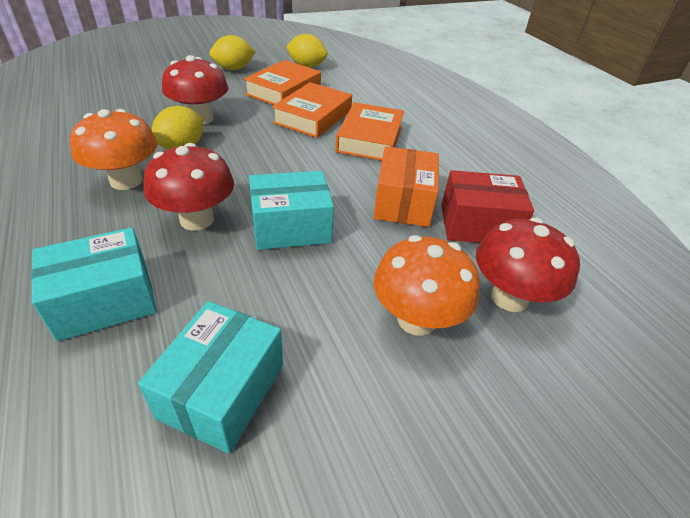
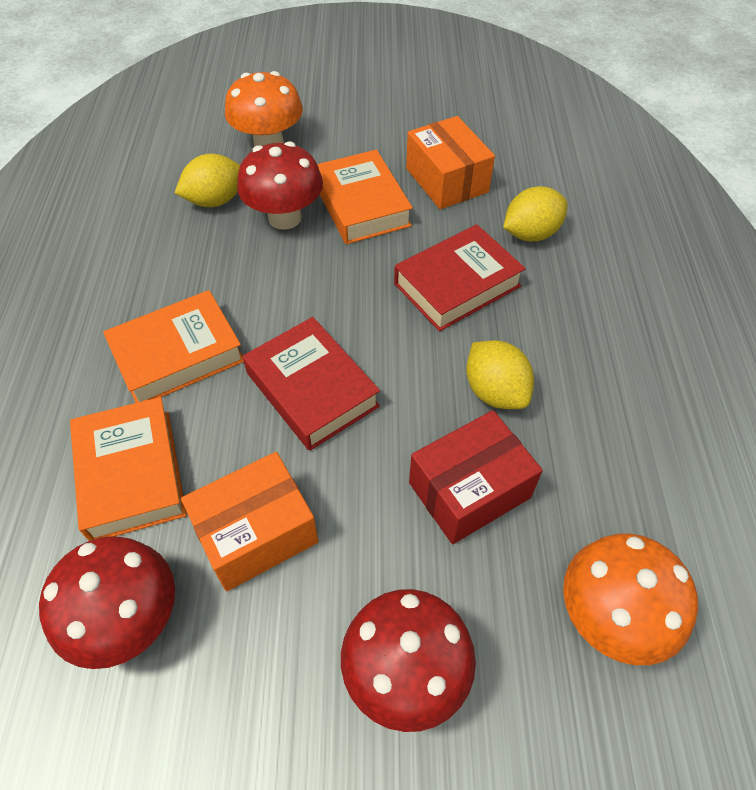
orange box: 1 -> 2
red book: 0 -> 2
turquoise box: 3 -> 0

